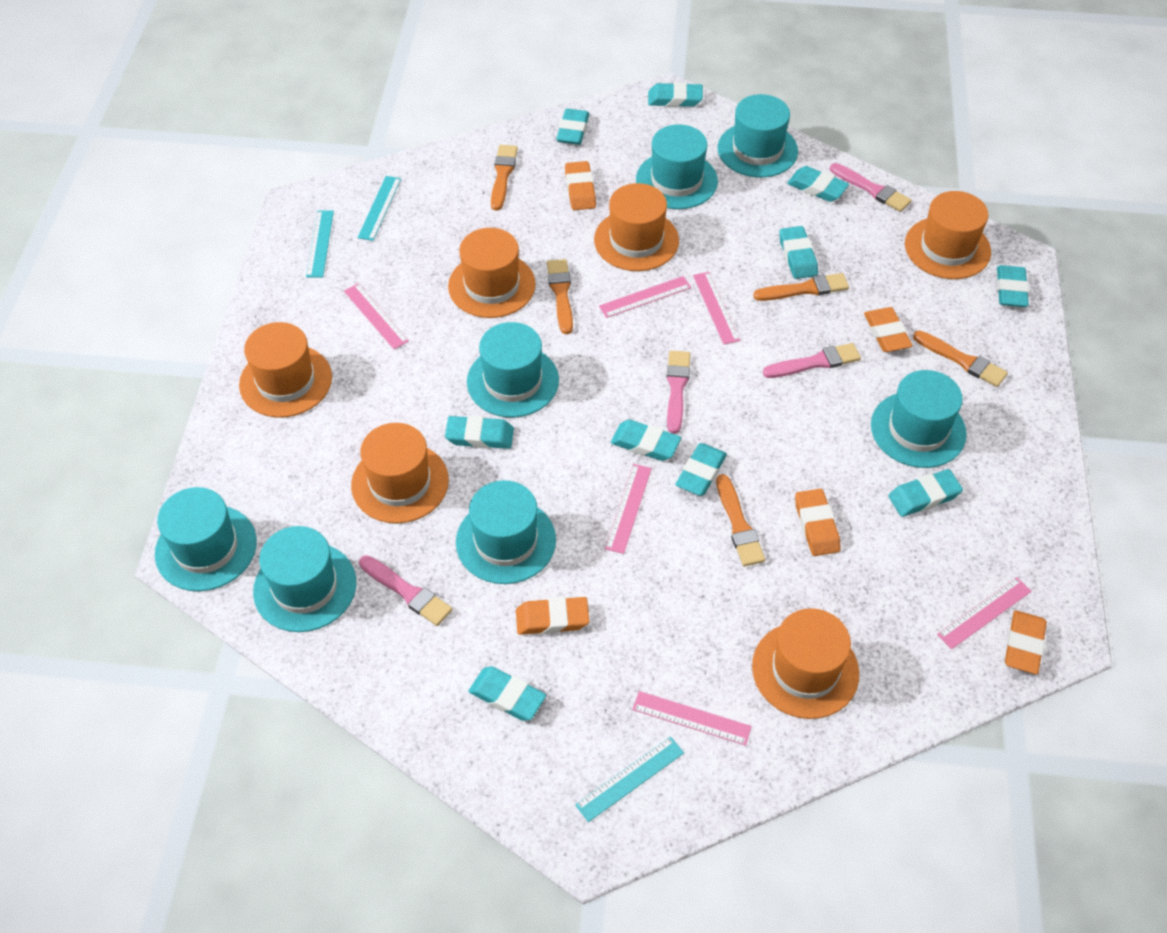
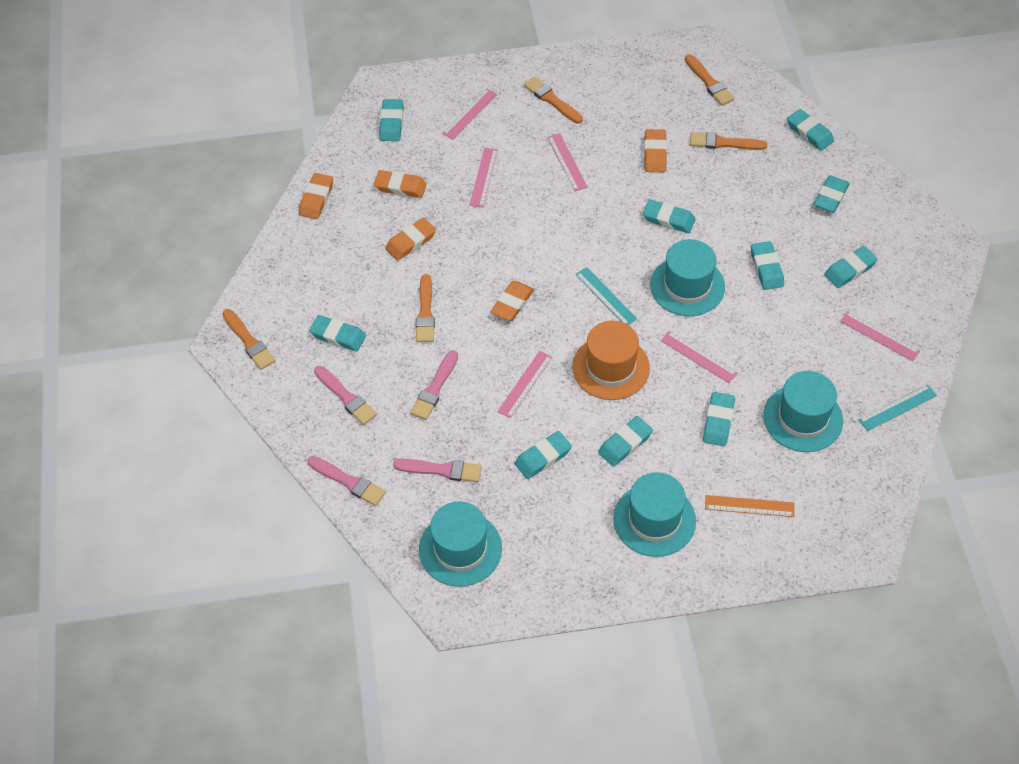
orange hat: 6 -> 1
orange ruler: 0 -> 1
turquoise hat: 7 -> 4
turquoise ruler: 3 -> 2

